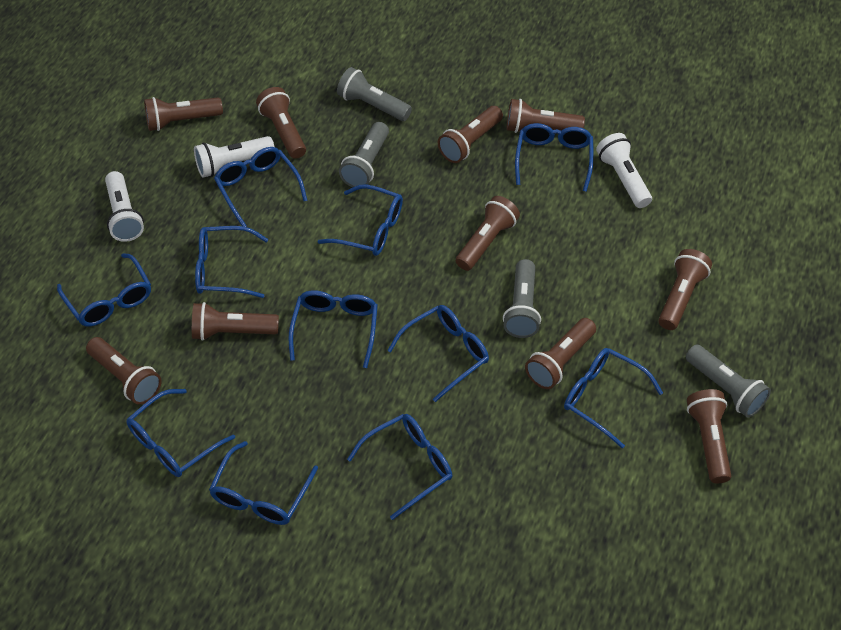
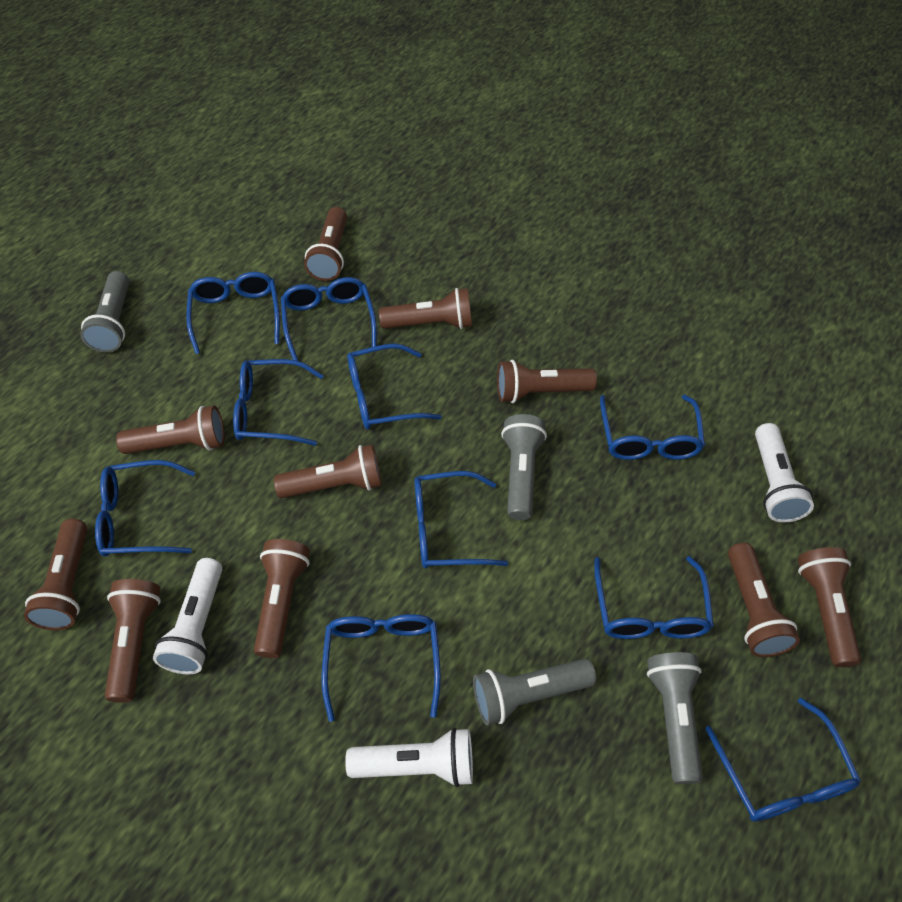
blue glasses: 11 -> 10

